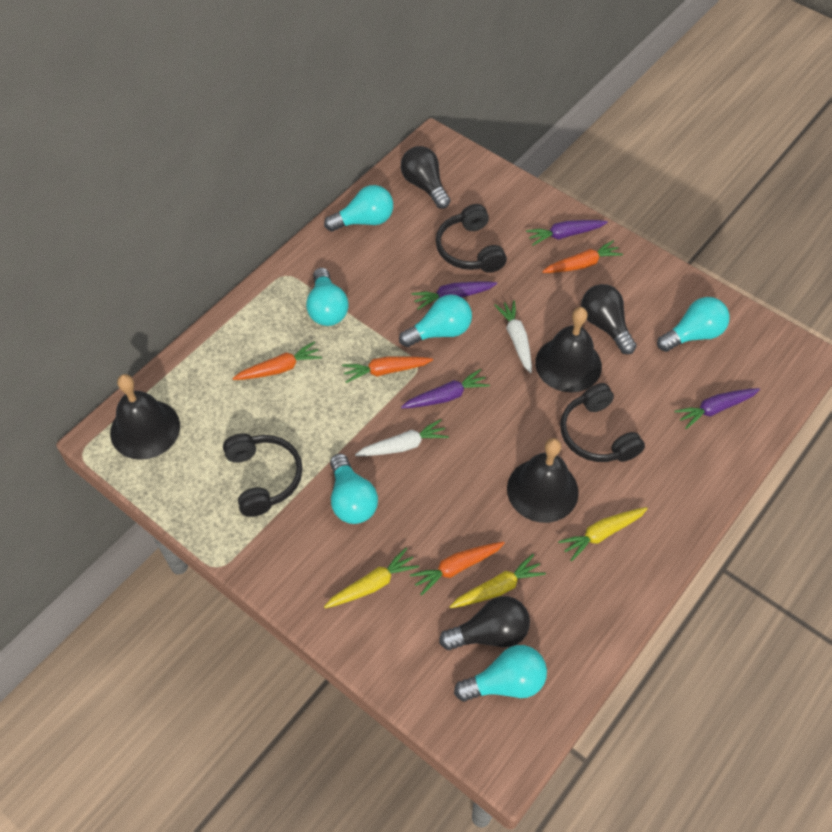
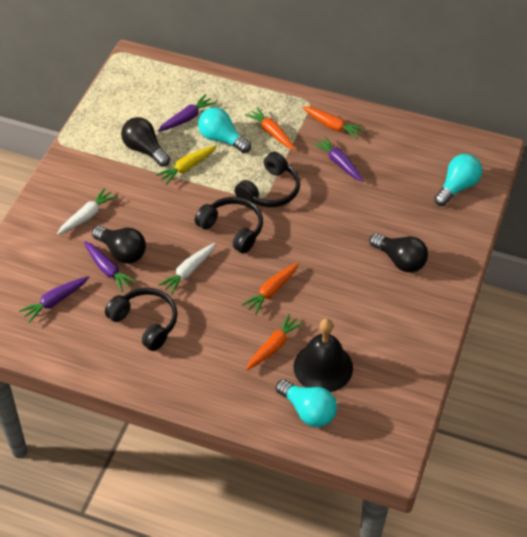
black bell: 3 -> 1
turquoise light bulb: 6 -> 3
yellow carrot: 3 -> 1

